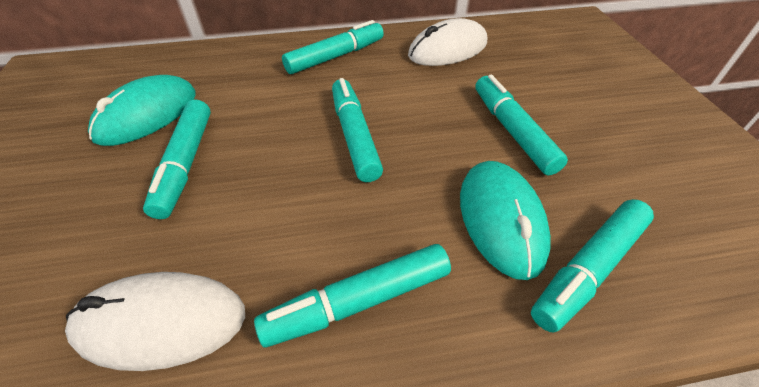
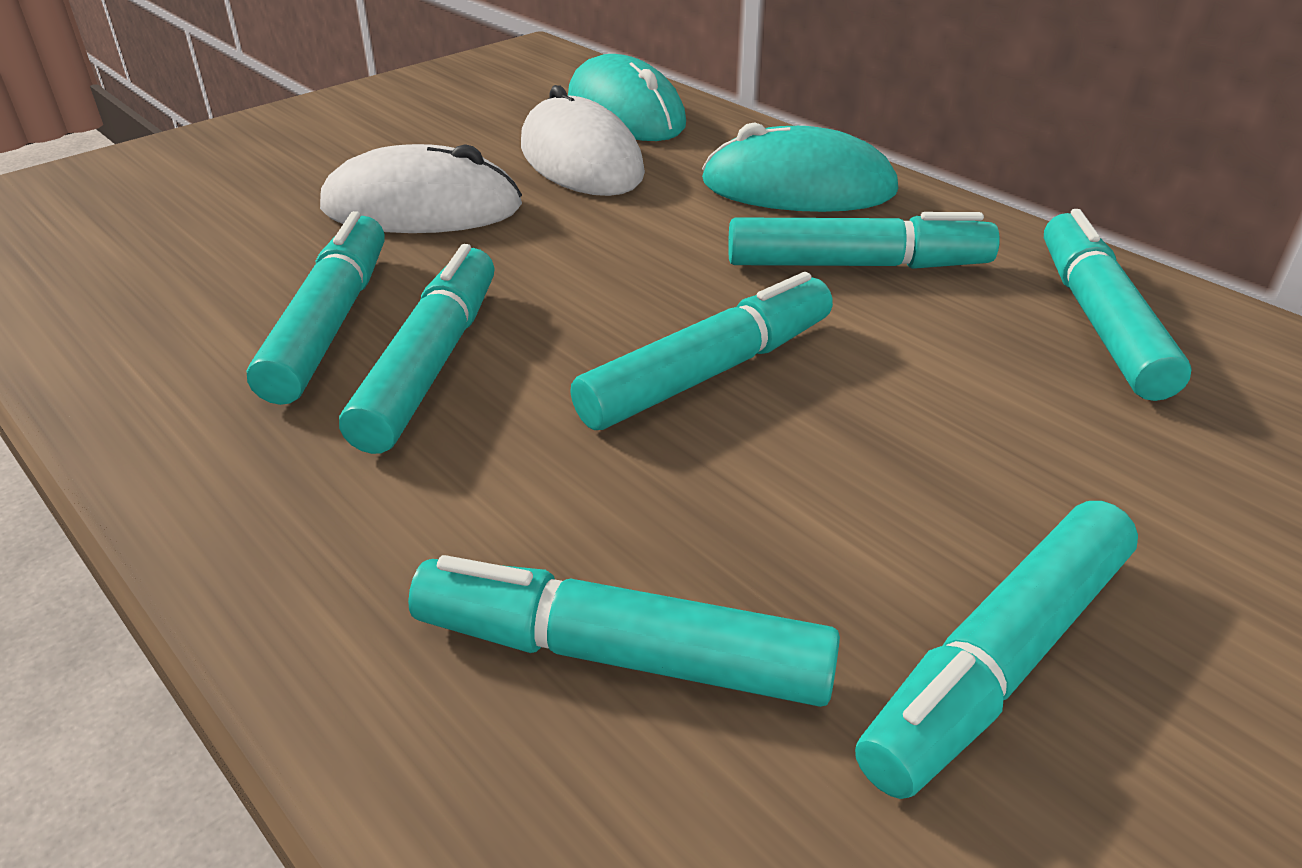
turquoise marker: 6 -> 7

